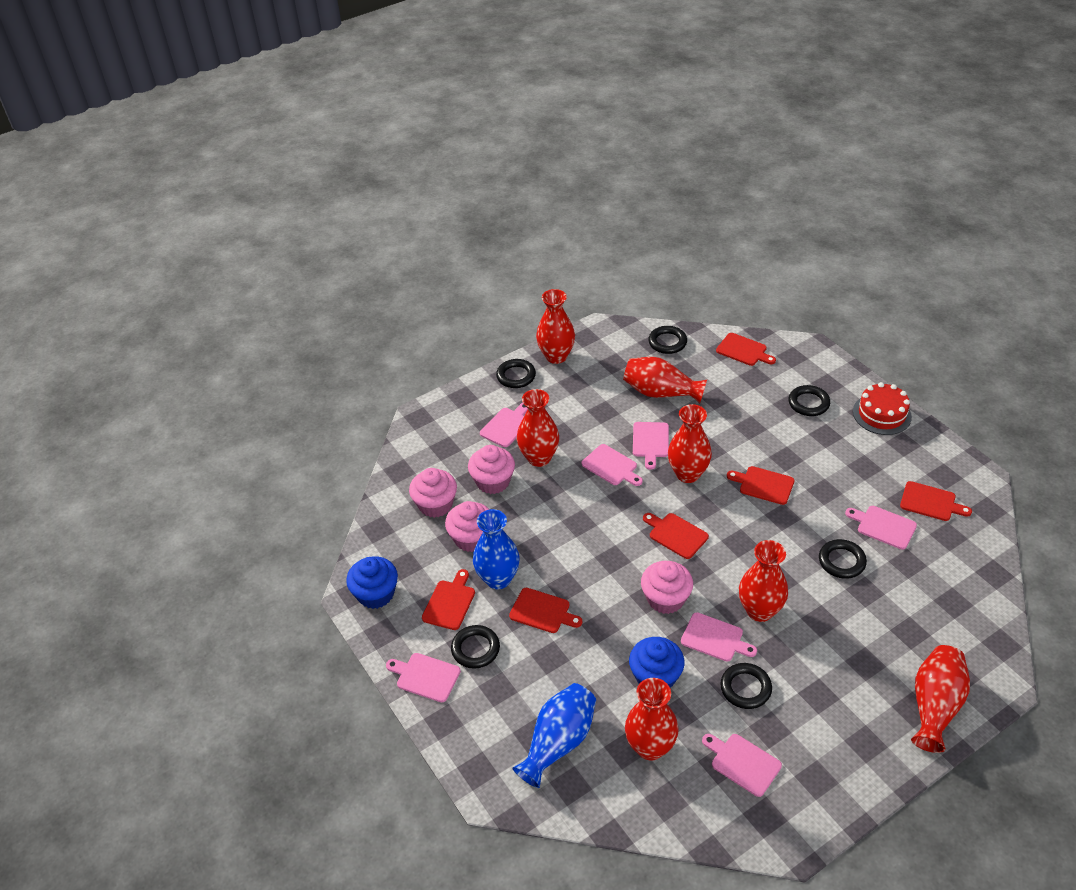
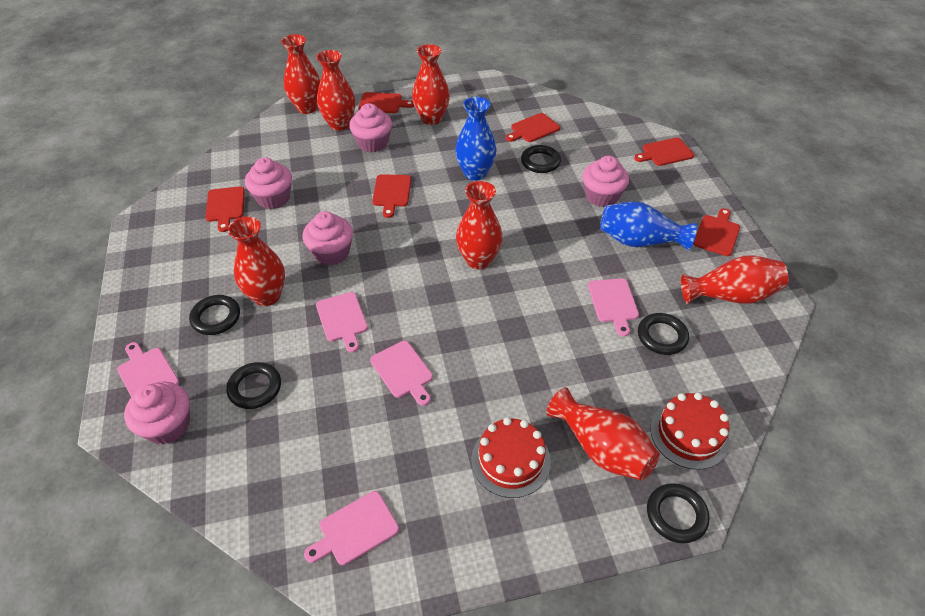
black ring: 6 -> 5
blue cupcake: 2 -> 0
pink cupcake: 4 -> 5
pink cutting board: 7 -> 5
red cake: 1 -> 2

